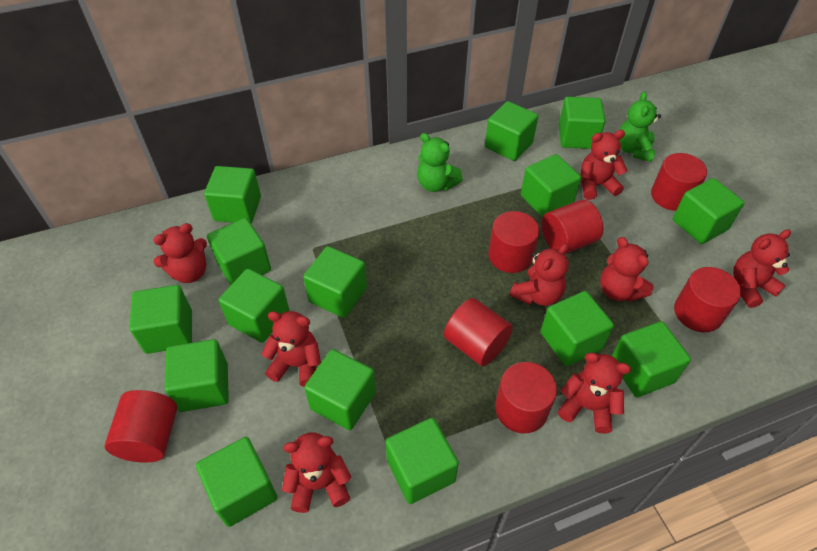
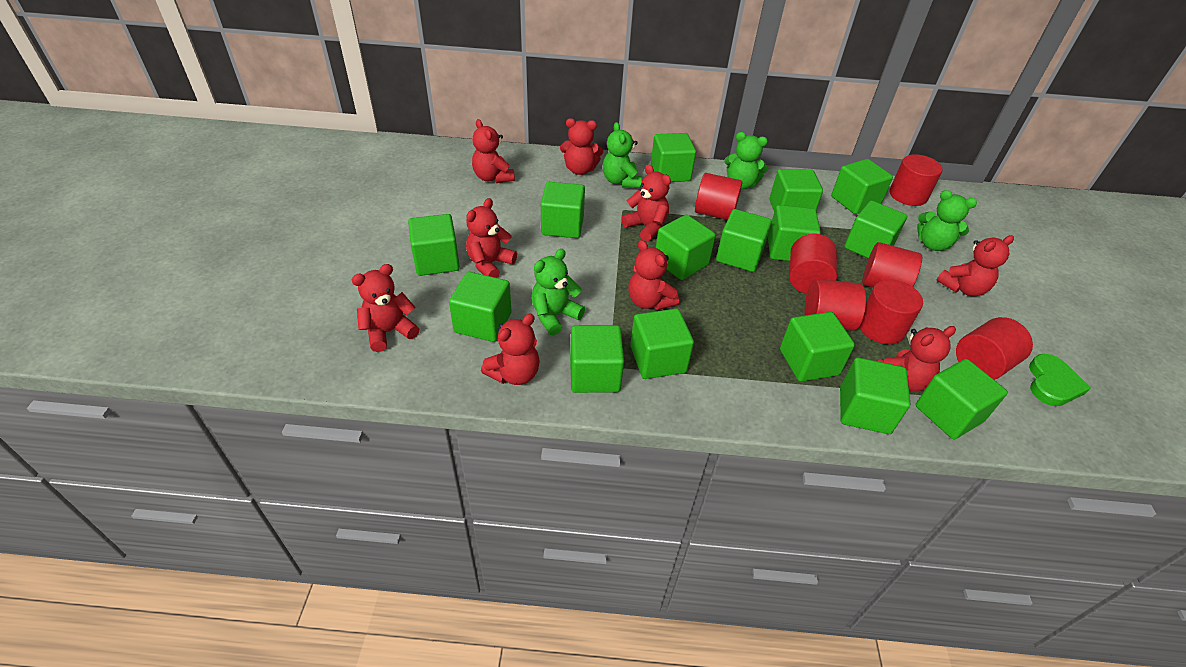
green heart: 0 -> 1
green teddy bear: 2 -> 4
red teddy bear: 8 -> 9

